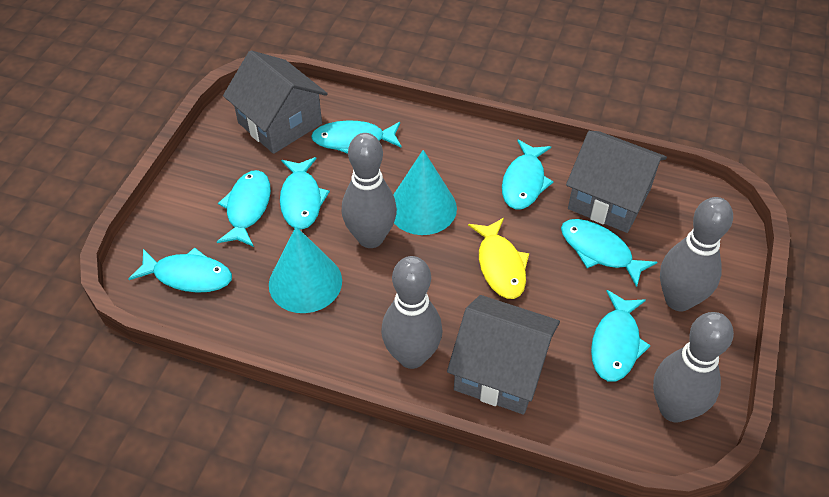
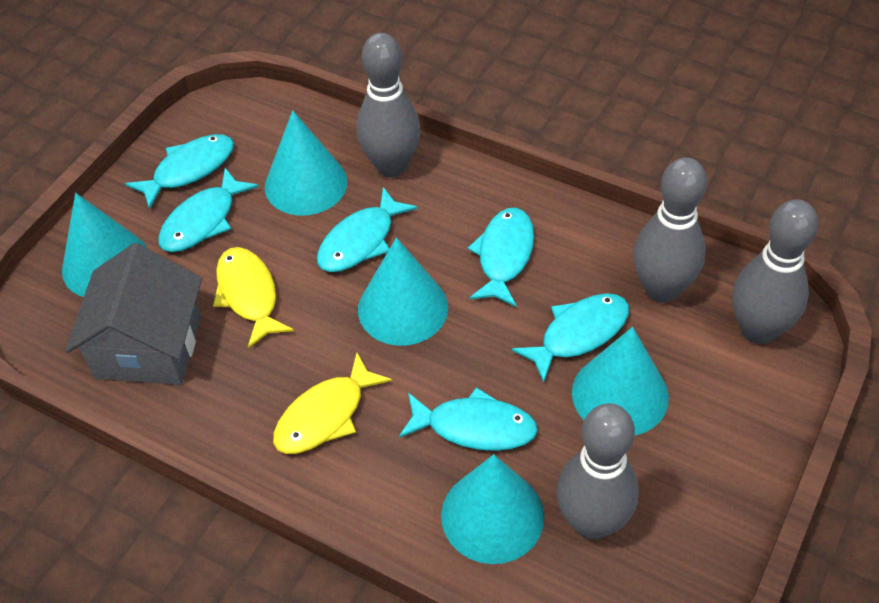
grey house: 3 -> 1
turquoise cone: 2 -> 5
turquoise fish: 7 -> 6
yellow fish: 1 -> 2

